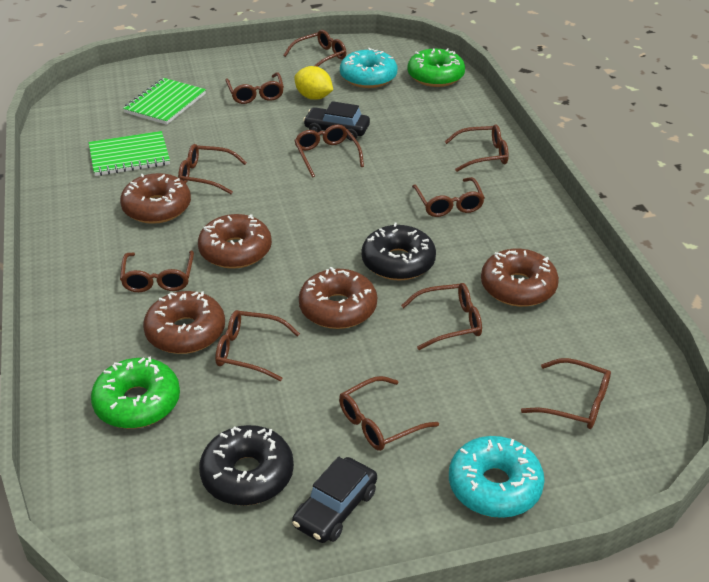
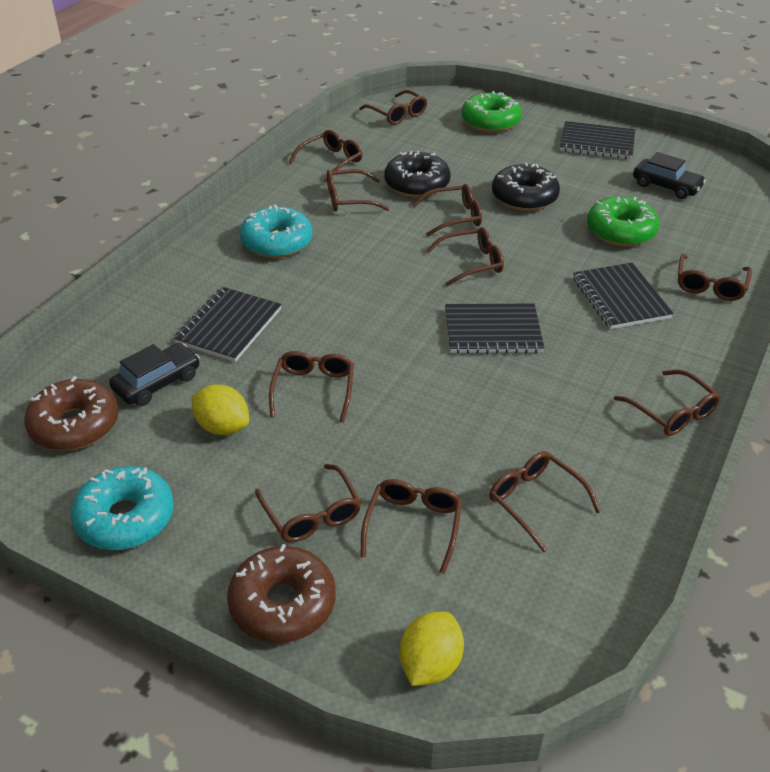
black notebook: 0 -> 4
brown donut: 5 -> 2
green notebook: 2 -> 0
yellow lemon: 1 -> 2

